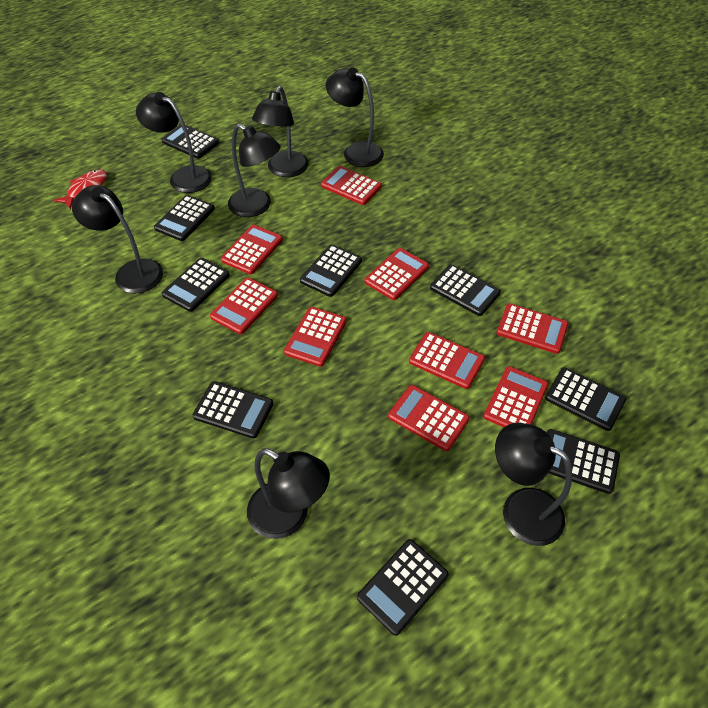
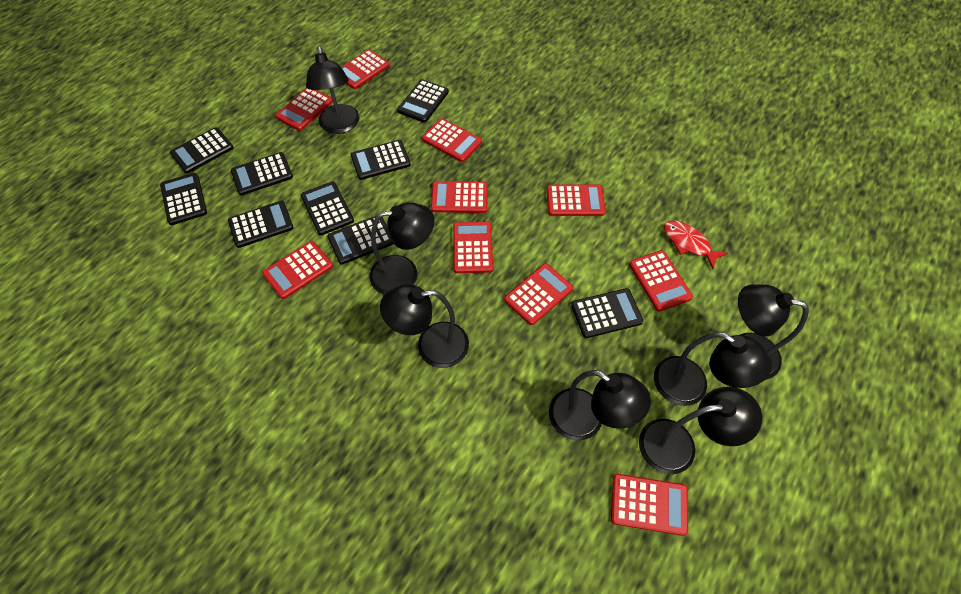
red calculator: 9 -> 10

